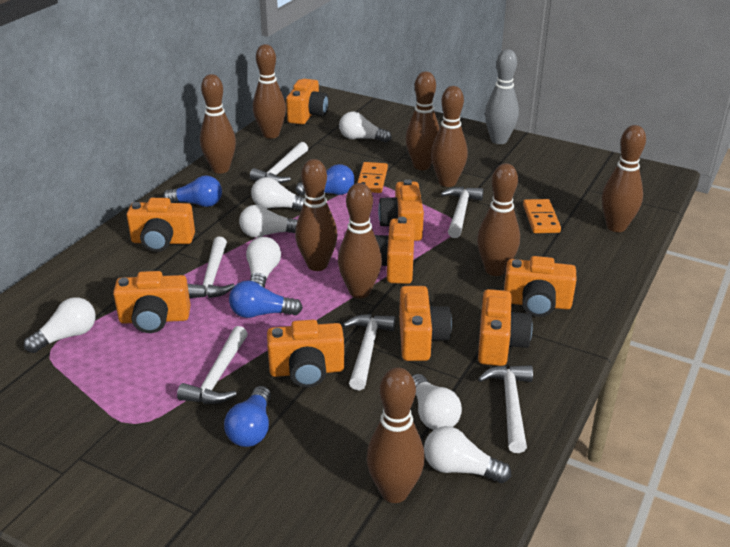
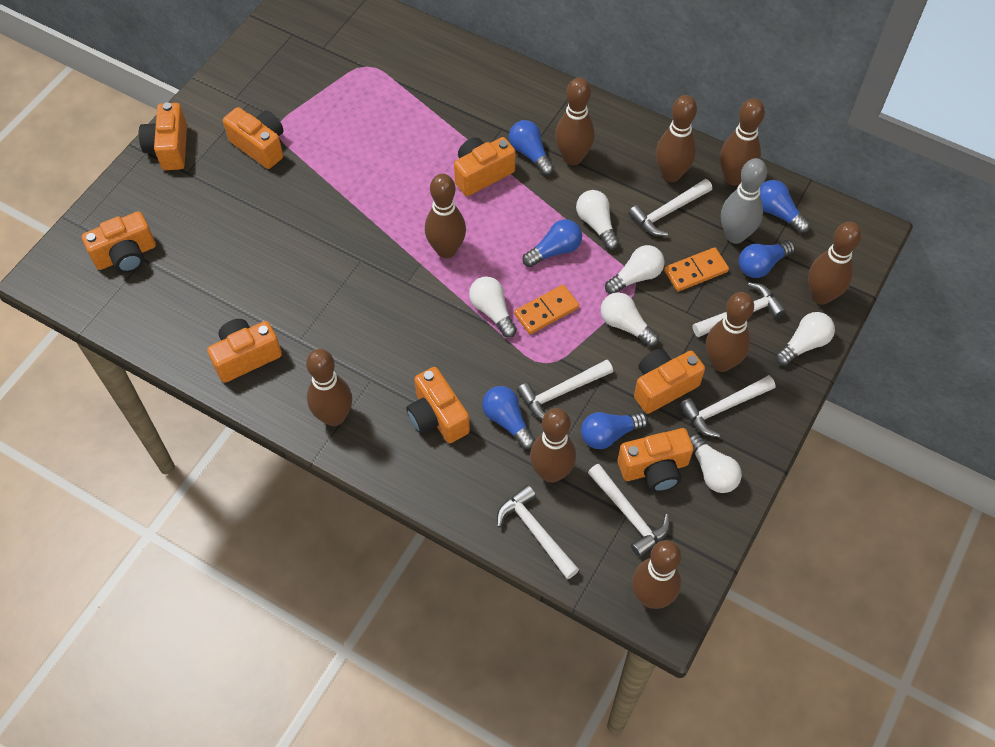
blue light bulb: 4 -> 6
orange camera: 9 -> 8
white light bulb: 7 -> 6

